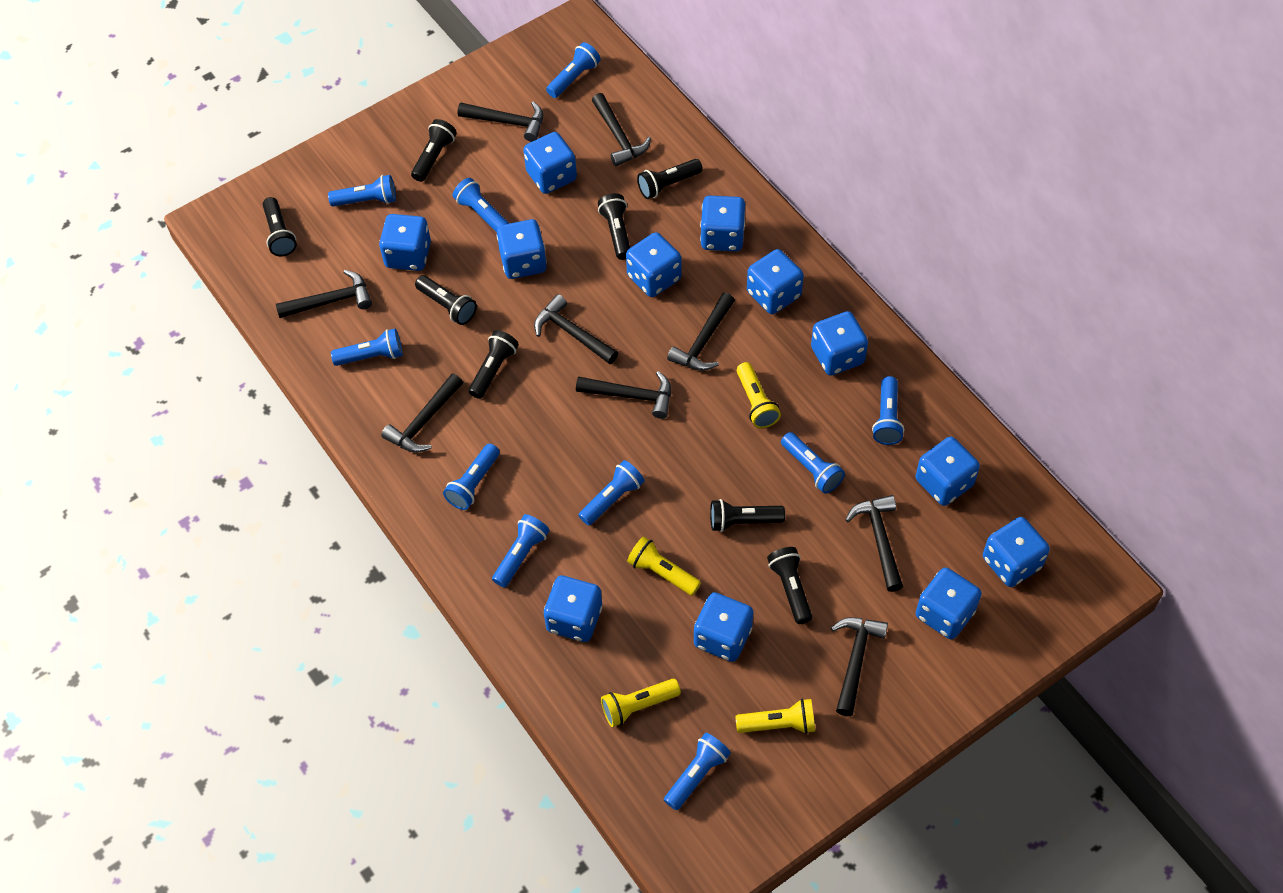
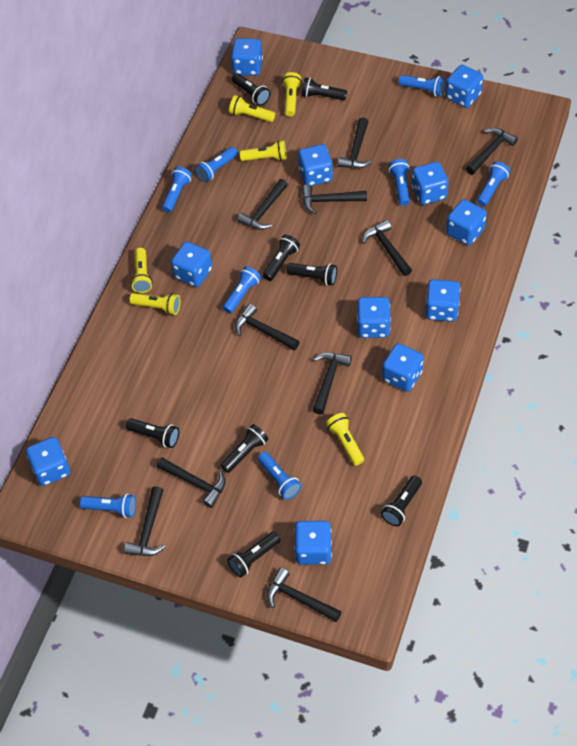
black hammer: 9 -> 10
blue dice: 12 -> 11
blue flashlight: 10 -> 8
yellow flashlight: 4 -> 6

